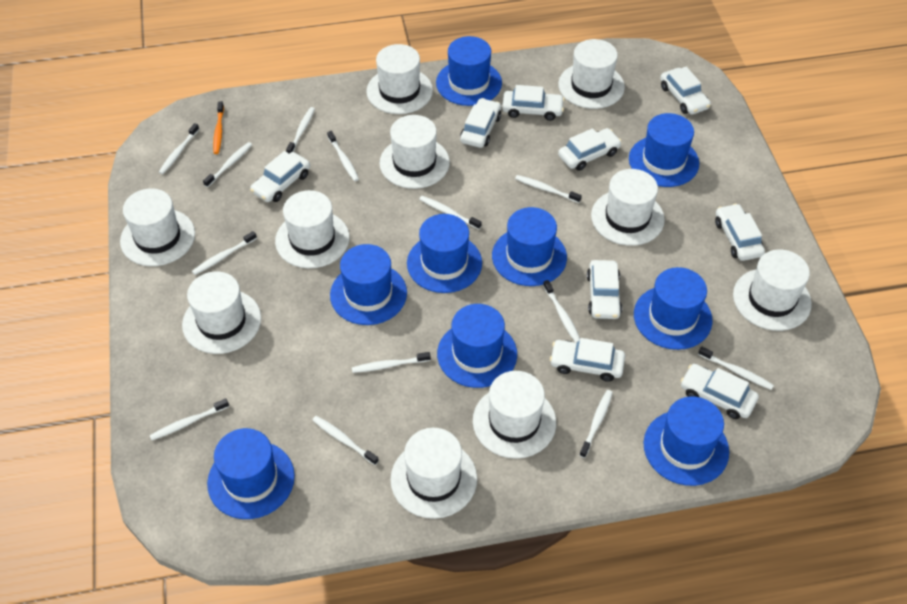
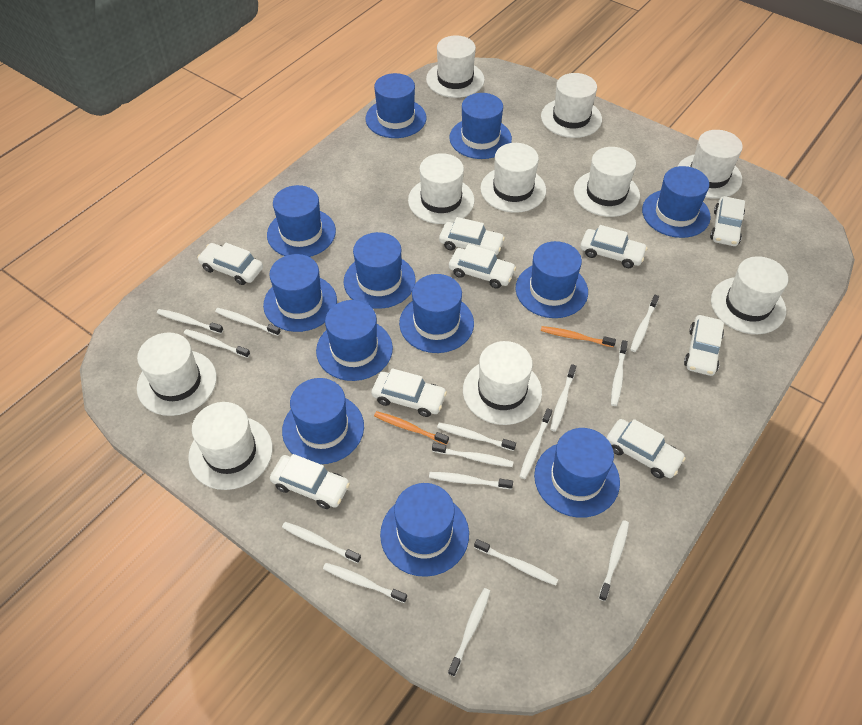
blue hat: 9 -> 12
orange toothbrush: 1 -> 2
white toothbrush: 13 -> 15

